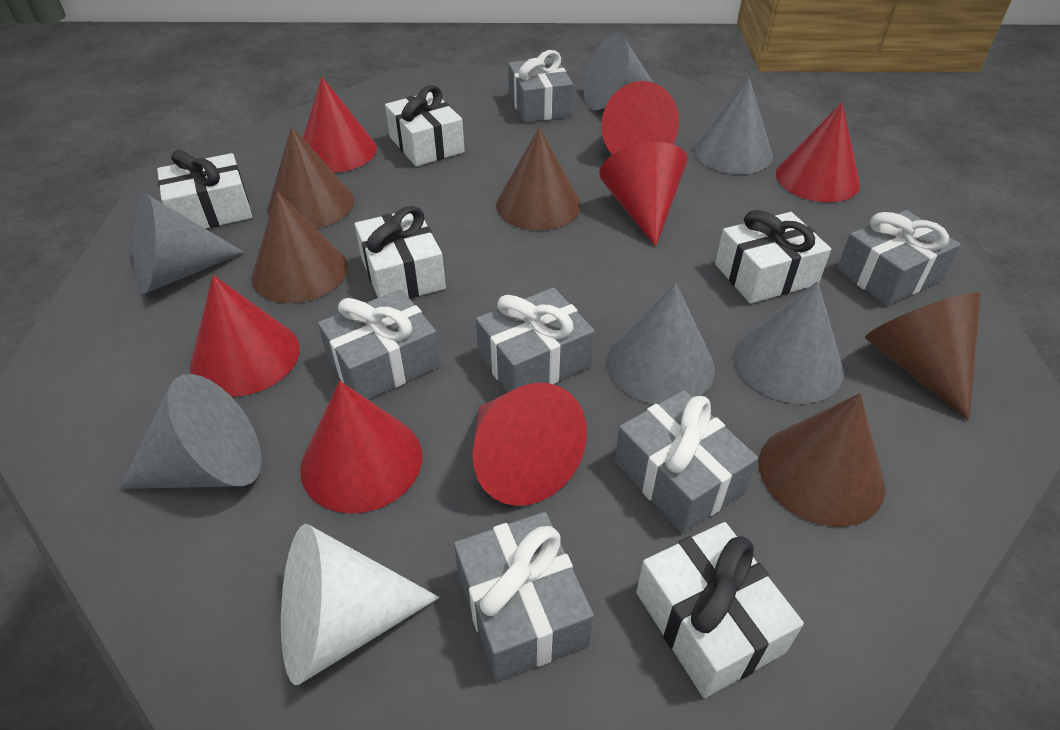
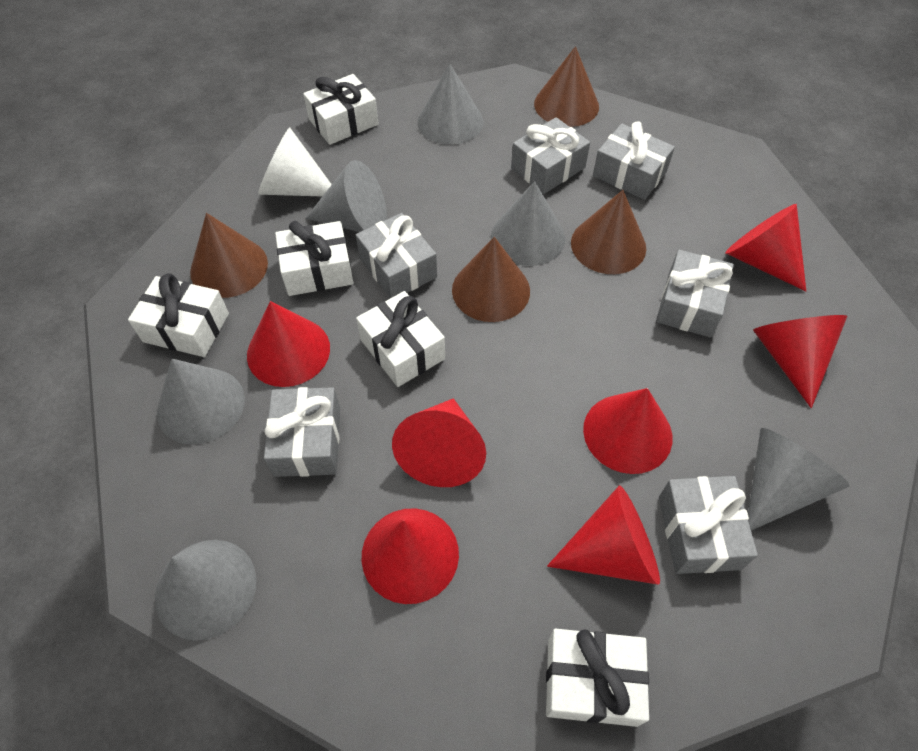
brown cone: 5 -> 4

